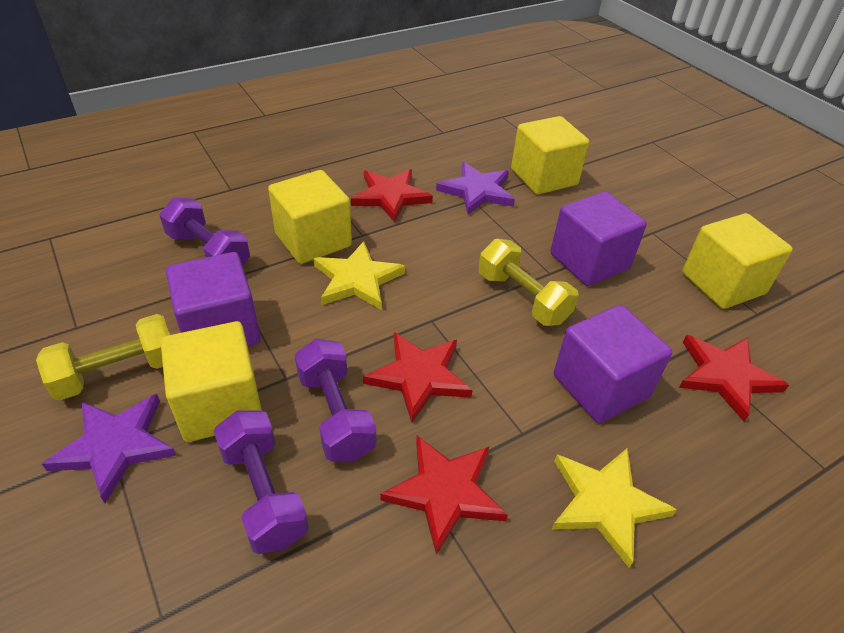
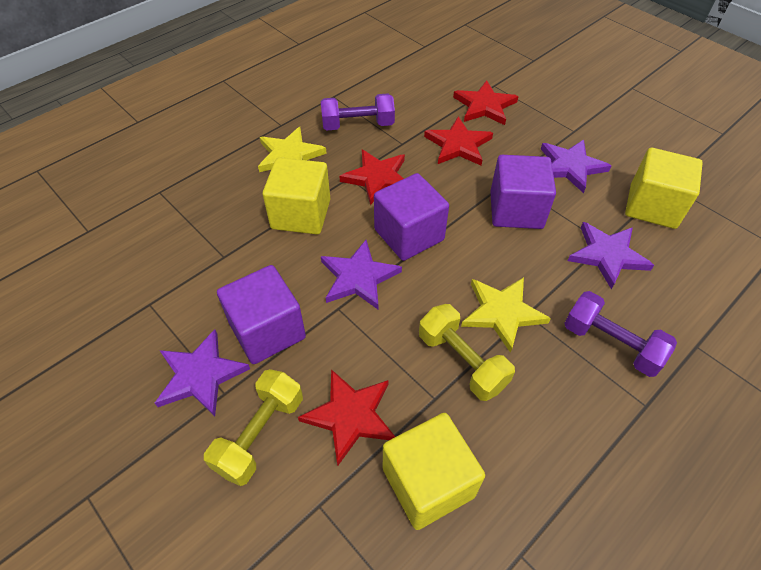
purple dumbbell: 3 -> 2
purple star: 2 -> 4
yellow cube: 4 -> 3

